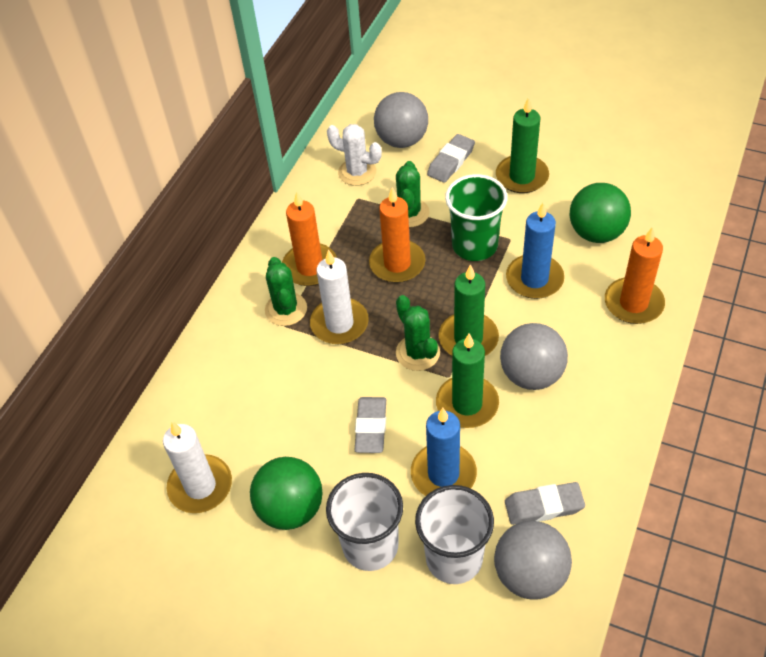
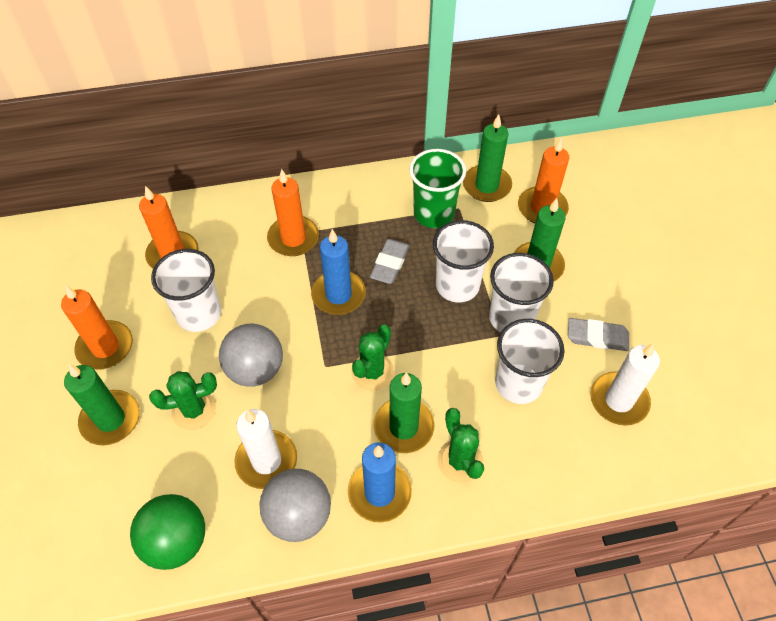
green ball: 2 -> 1
green candle: 3 -> 4
grey ball: 3 -> 2
grey eraser: 3 -> 2
orange candle: 3 -> 4
white cactus: 1 -> 0
white cup: 2 -> 4

